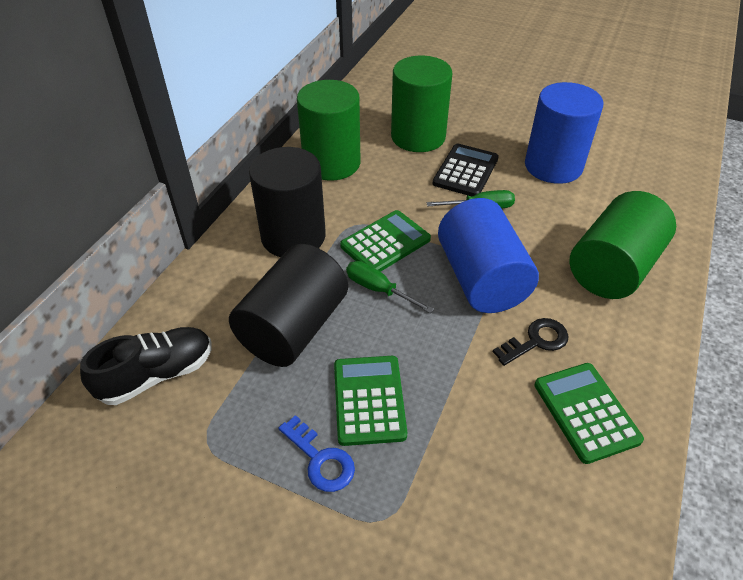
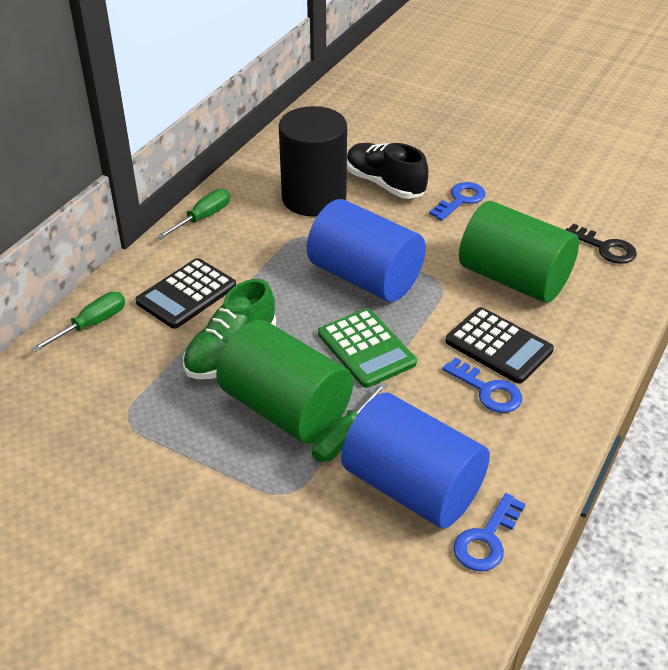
black calculator: 1 -> 2
black cylinder: 2 -> 1
blue key: 1 -> 3
green calculator: 3 -> 1
green cylinder: 3 -> 2
green screwdriver: 2 -> 3
green shoe: 0 -> 1

